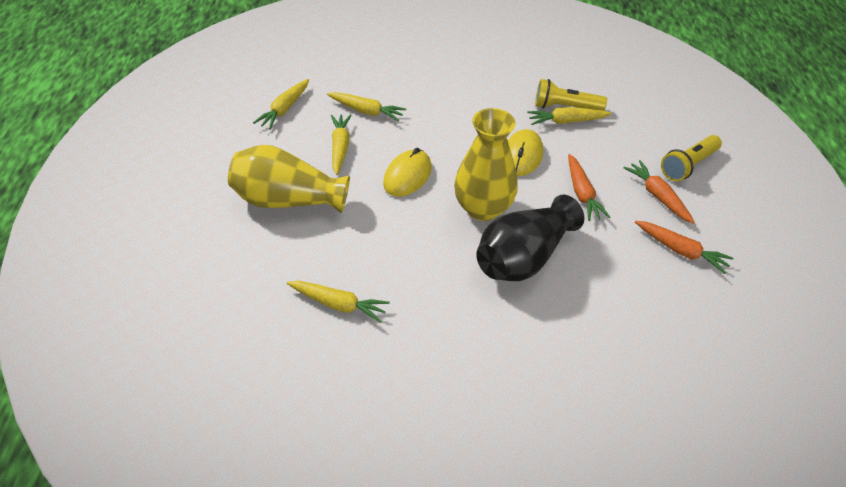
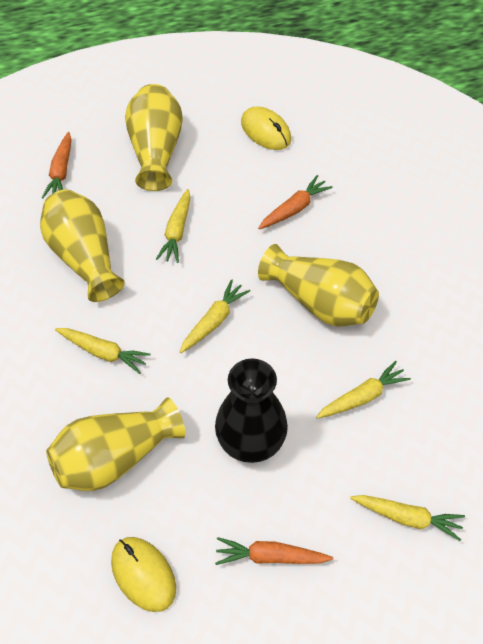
yellow flashlight: 2 -> 0
yellow vase: 2 -> 4

